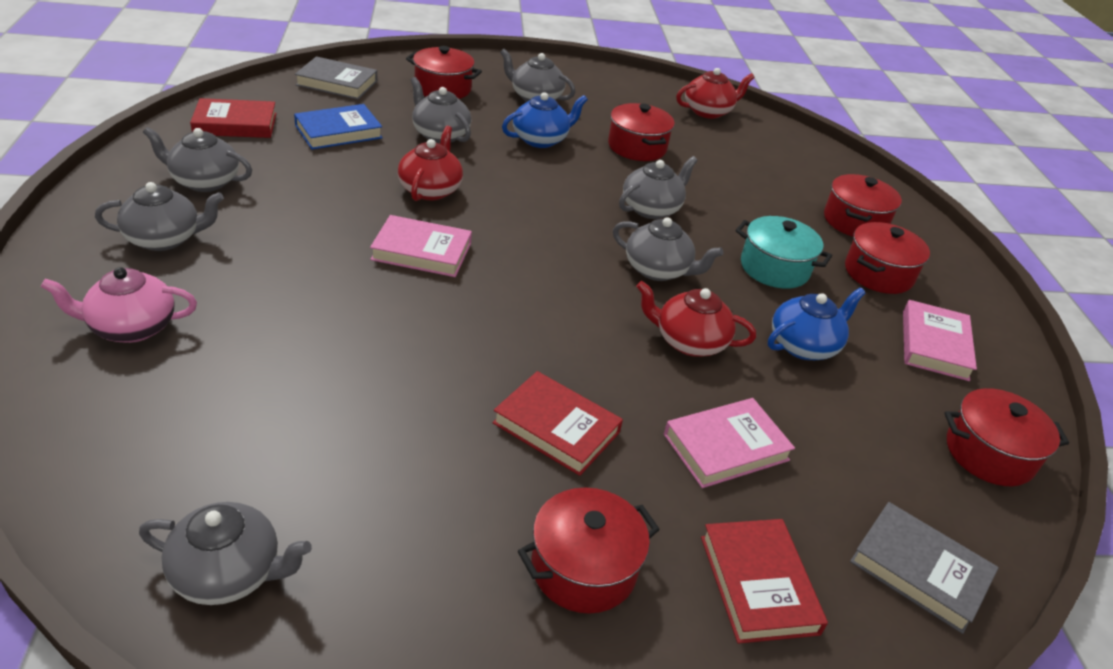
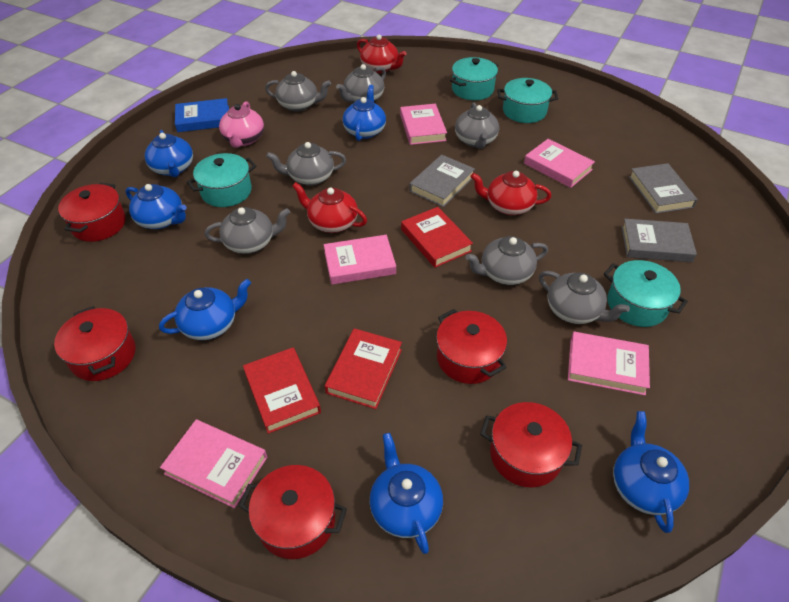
blue teapot: 2 -> 6
grey book: 2 -> 3
pink book: 3 -> 5
red pot: 6 -> 5
turquoise pot: 1 -> 4

